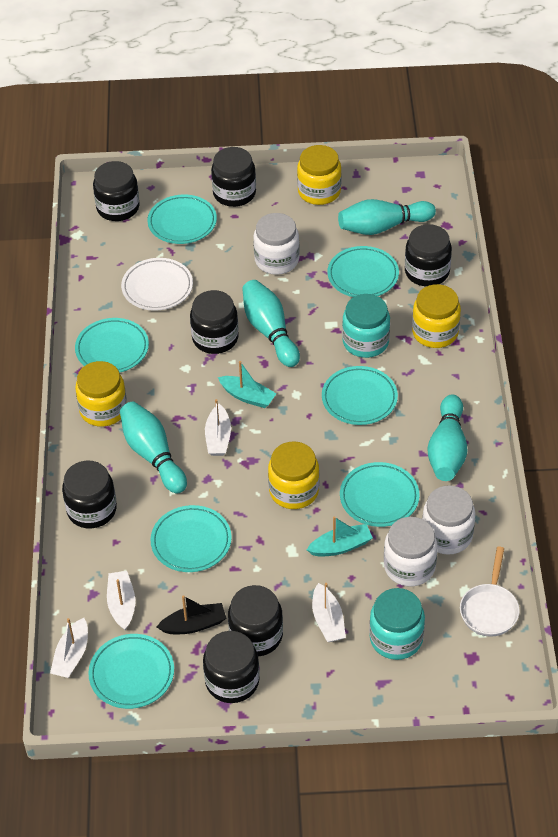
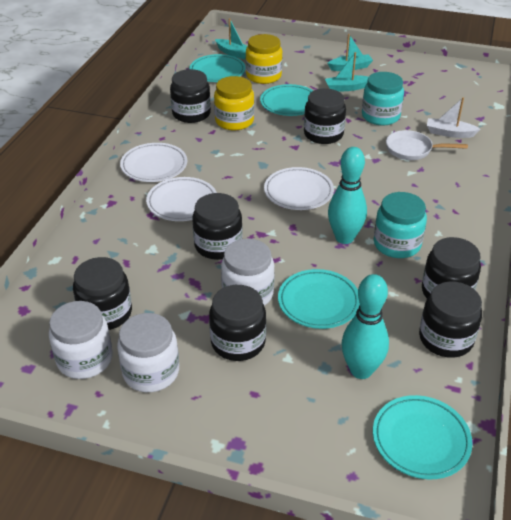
black boat: 1 -> 0
turquoise boat: 2 -> 3
turquoise bowling pin: 4 -> 2
turquoise plate: 7 -> 4
white boat: 4 -> 1
white plate: 1 -> 3
yellow jar: 4 -> 2

